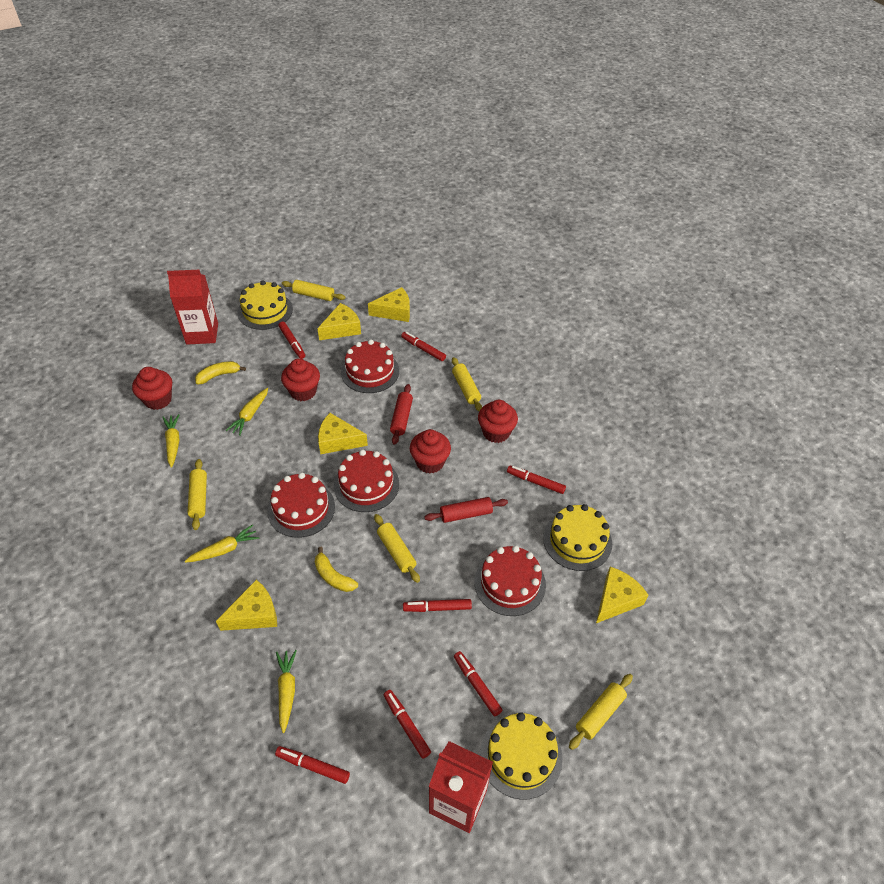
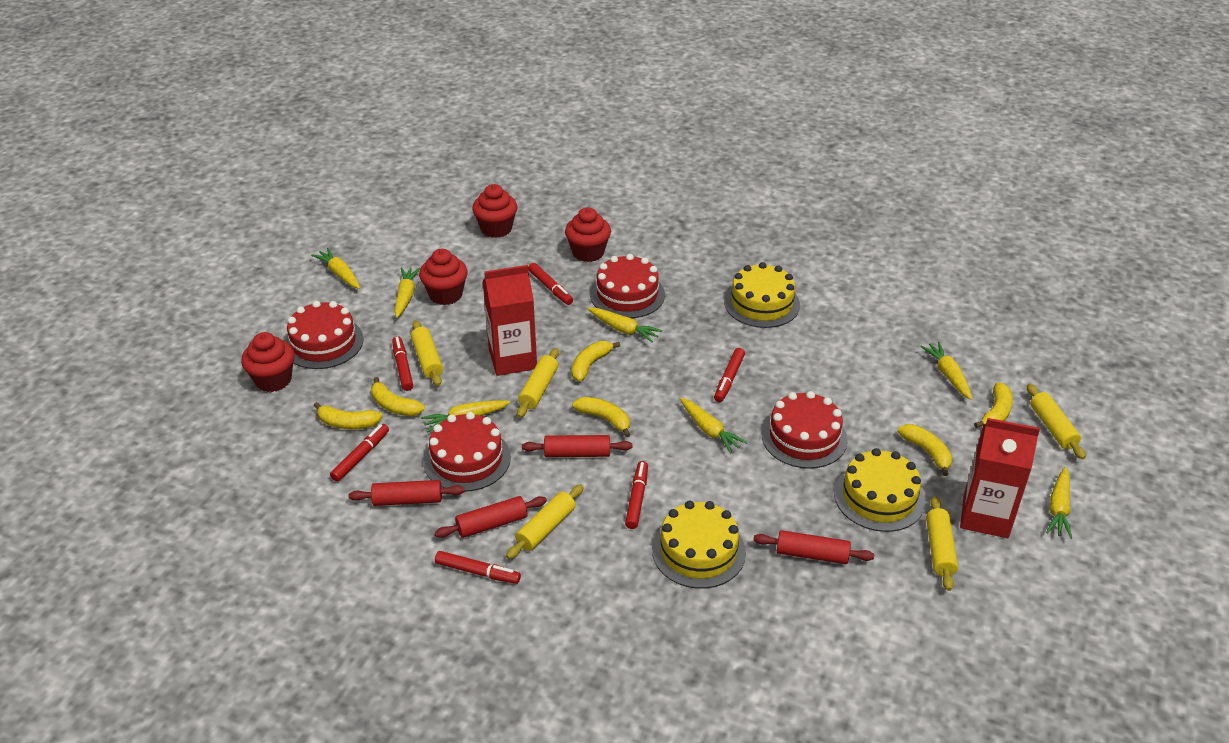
red marker: 7 -> 6
red rolling pin: 2 -> 4
yellow banana: 2 -> 6
yellow carrot: 4 -> 7
yellow cheese: 5 -> 0

